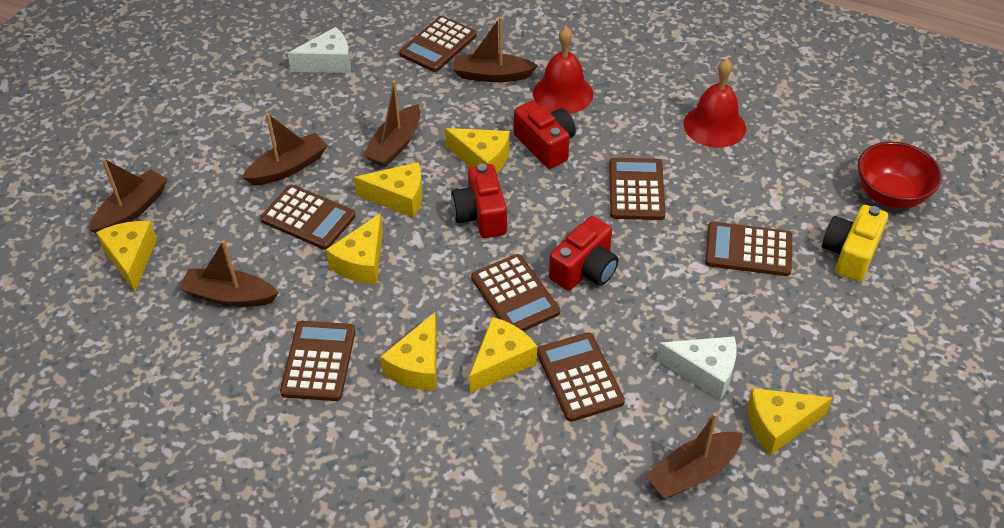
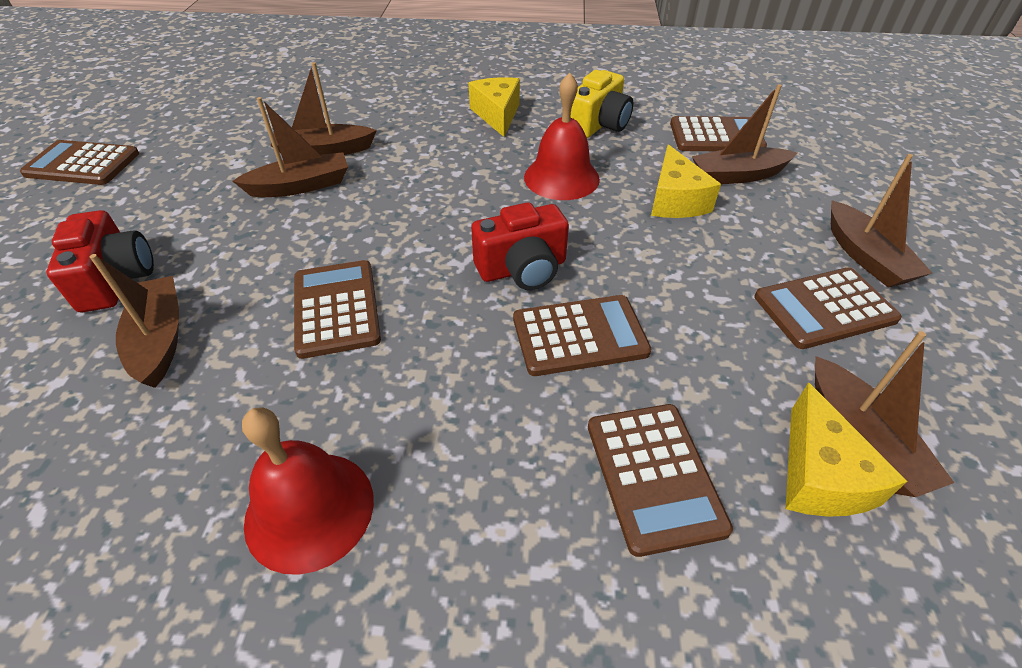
brown calculator: 7 -> 6
red bowl: 1 -> 0
red camera: 3 -> 2
white cheese: 2 -> 0
yellow cheese: 7 -> 3

